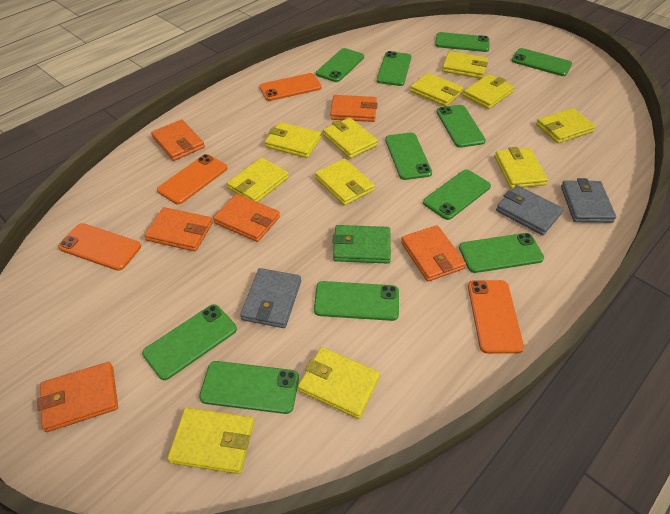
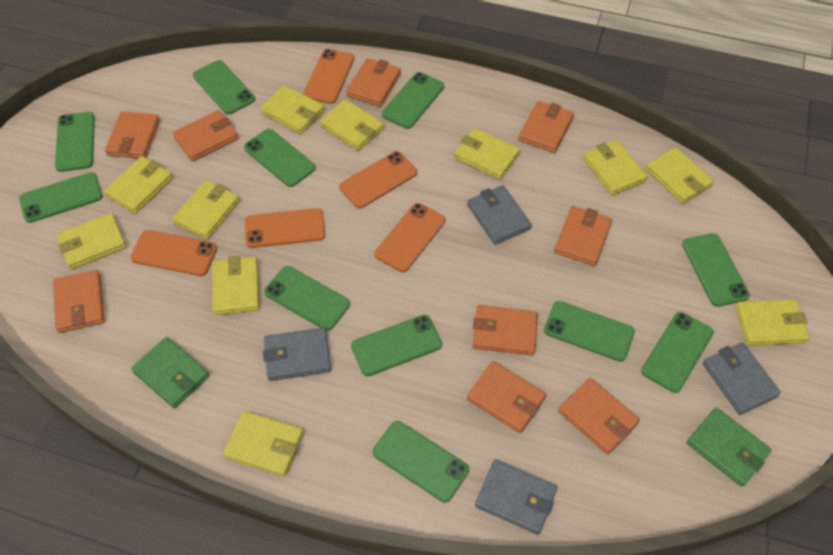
green wallet: 1 -> 2
grey wallet: 3 -> 4
orange phone: 4 -> 5
orange wallet: 6 -> 9

